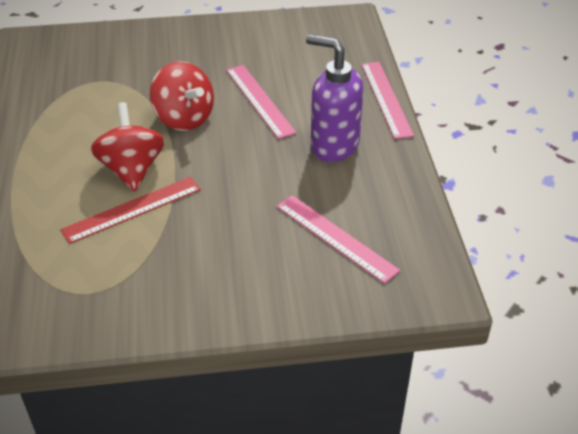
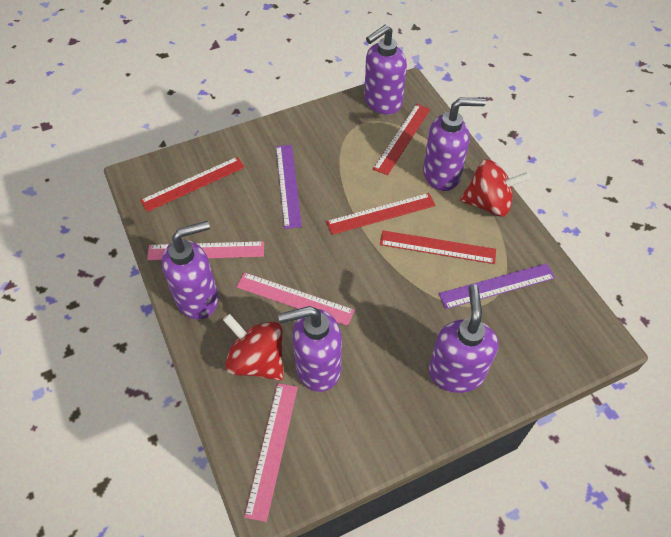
purple ruler: 0 -> 2
purple soap dispenser: 1 -> 5
red ruler: 1 -> 4

